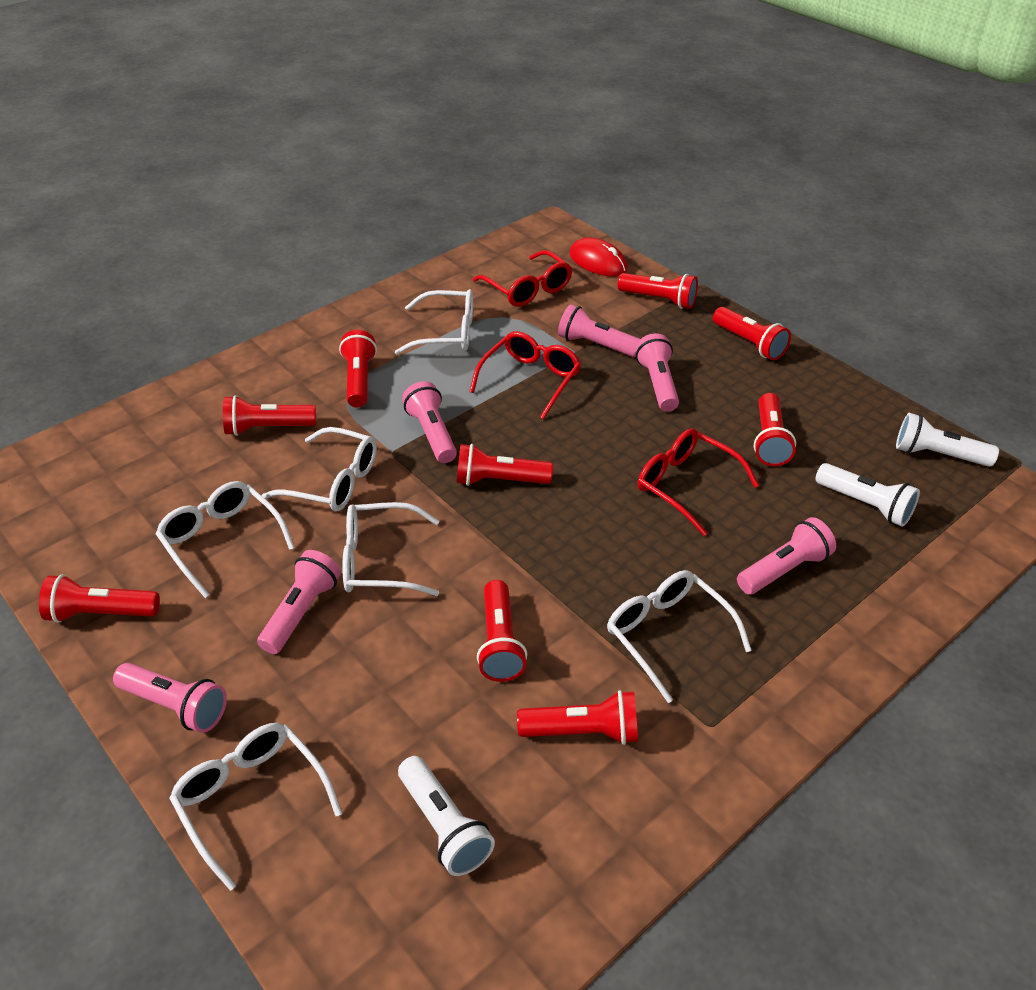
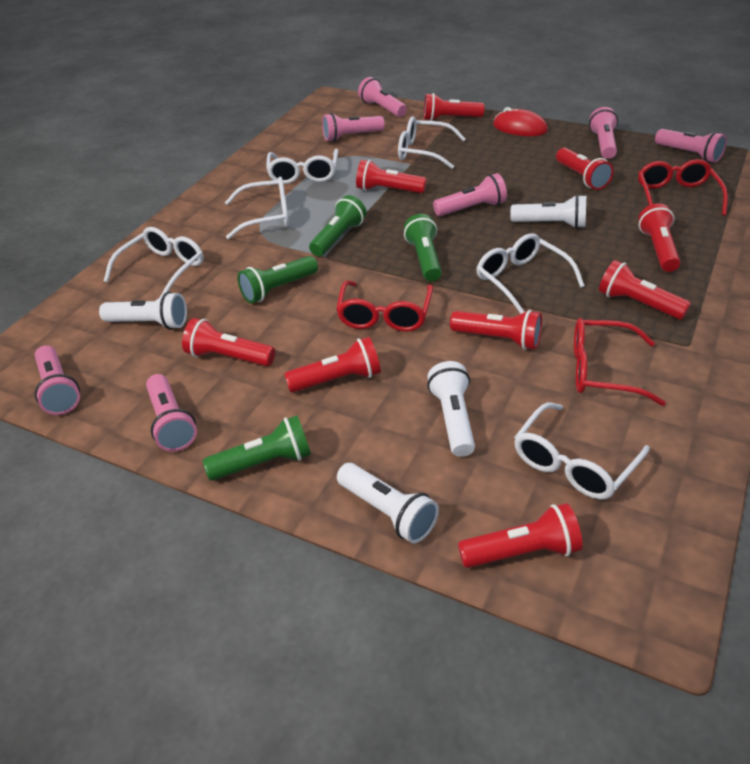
green flashlight: 0 -> 4
pink flashlight: 6 -> 7
white flashlight: 3 -> 4

